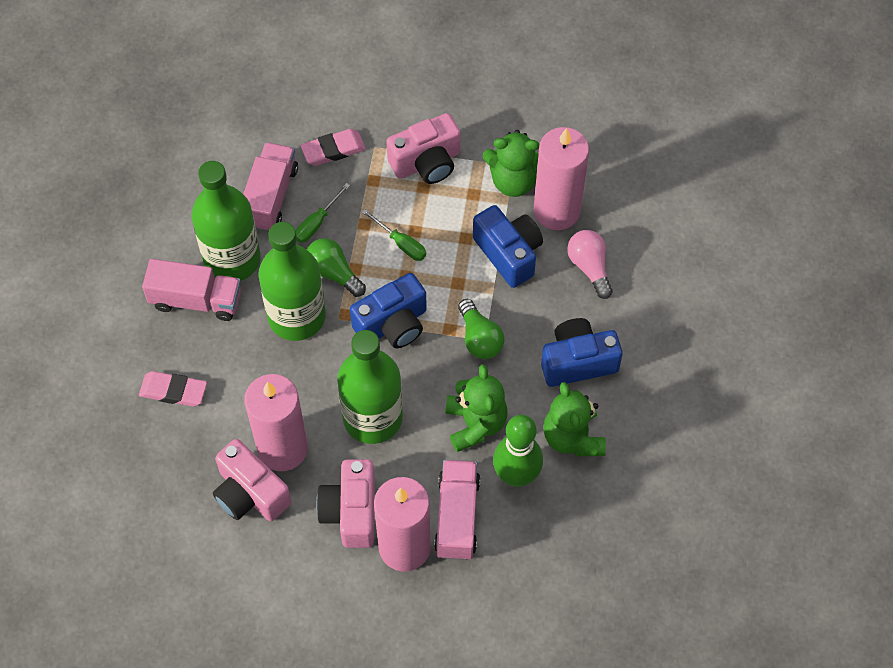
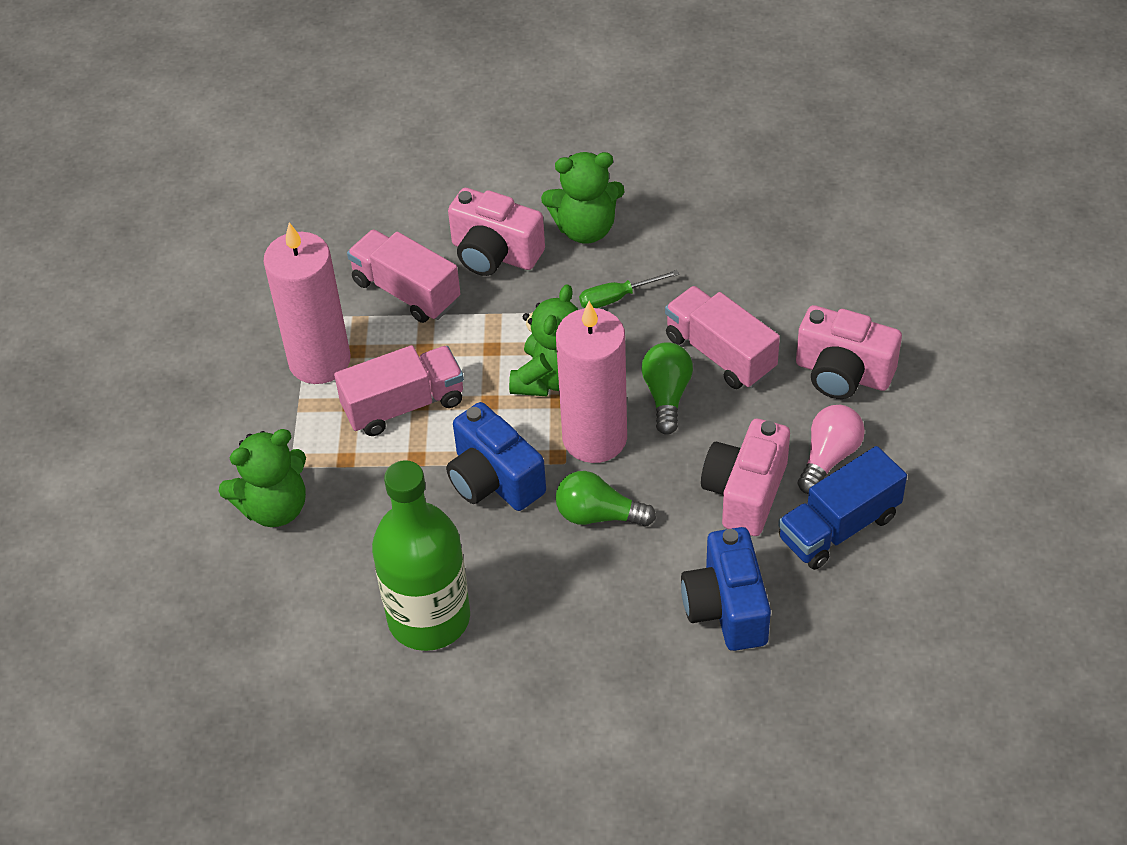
blue camera: 3 -> 2
blue truck: 0 -> 1
green bottle: 3 -> 1
green bowling pin: 1 -> 0
green screwdriver: 2 -> 1
pink candle: 3 -> 2
pink eraser: 2 -> 0

